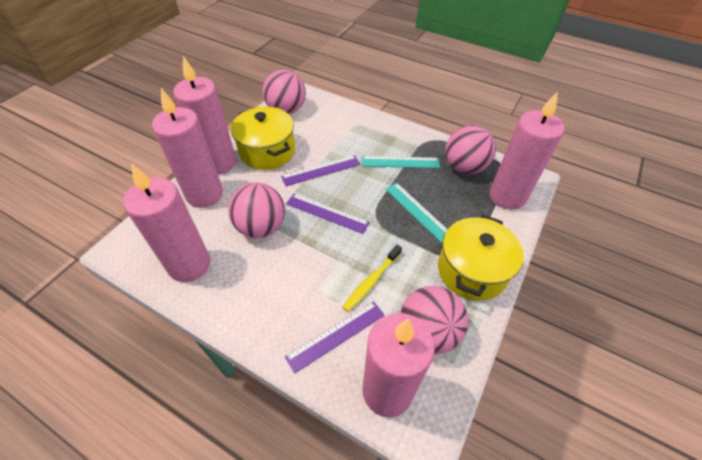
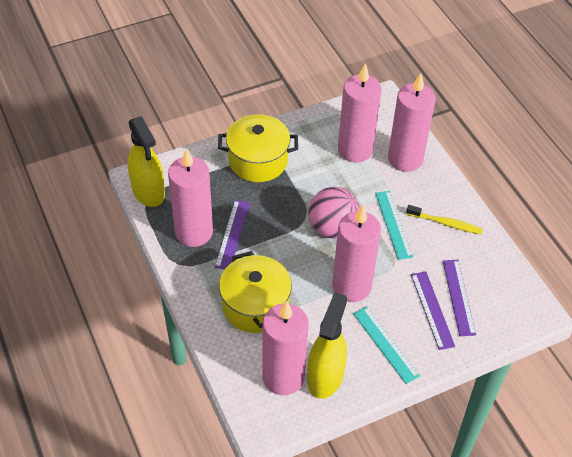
pink ball: 4 -> 1
yellow spray bottle: 0 -> 2

